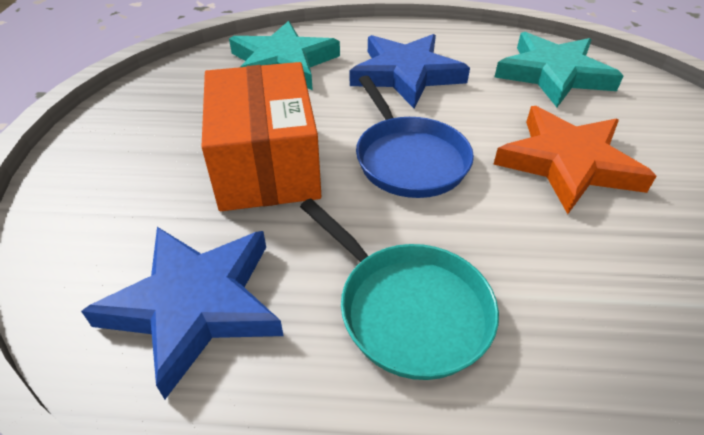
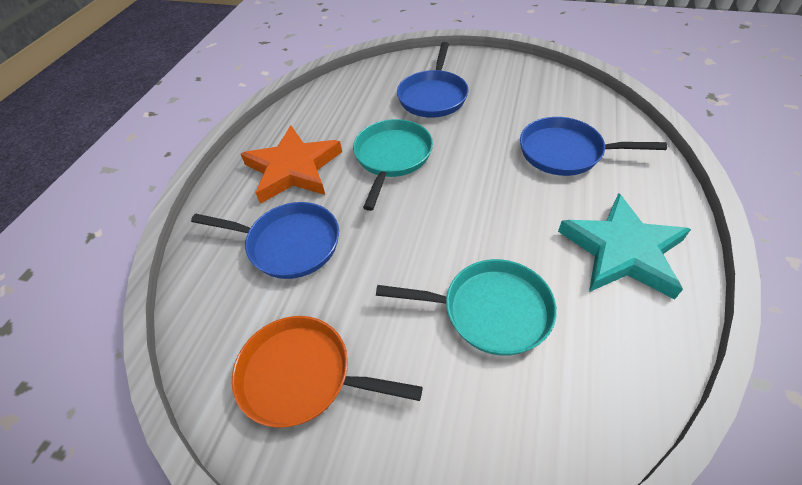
blue pan: 1 -> 3
blue star: 2 -> 0
orange box: 1 -> 0
orange pan: 0 -> 1
turquoise pan: 1 -> 2
turquoise star: 2 -> 1

